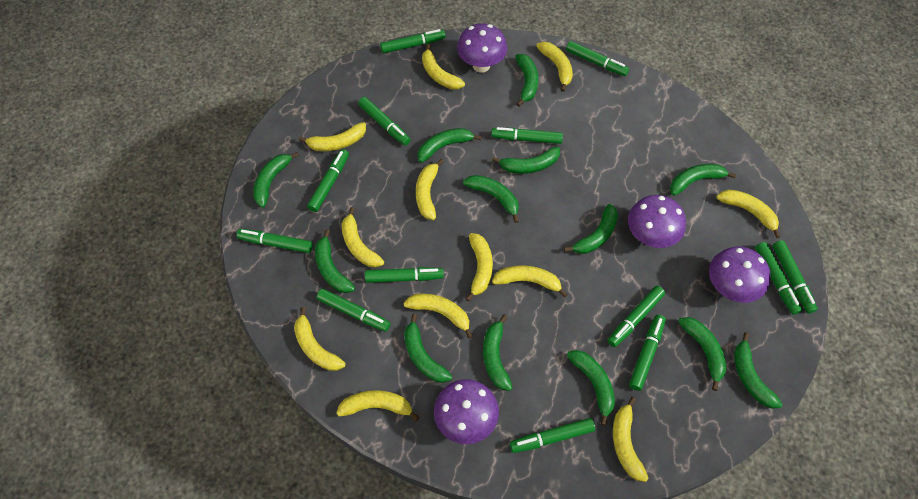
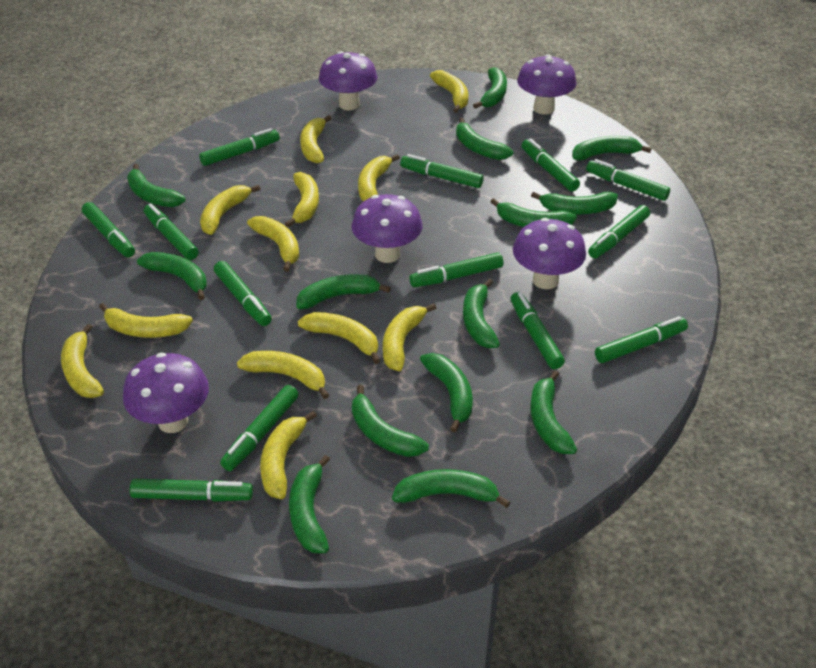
green banana: 13 -> 14
purple mushroom: 4 -> 5

